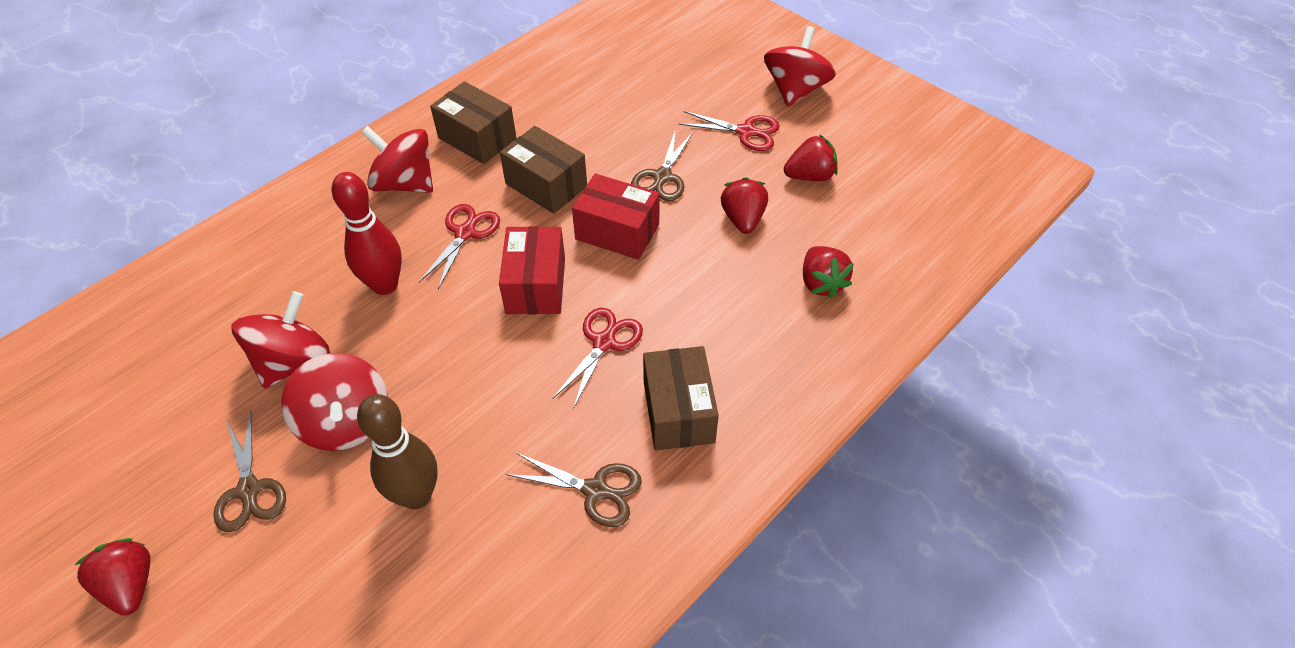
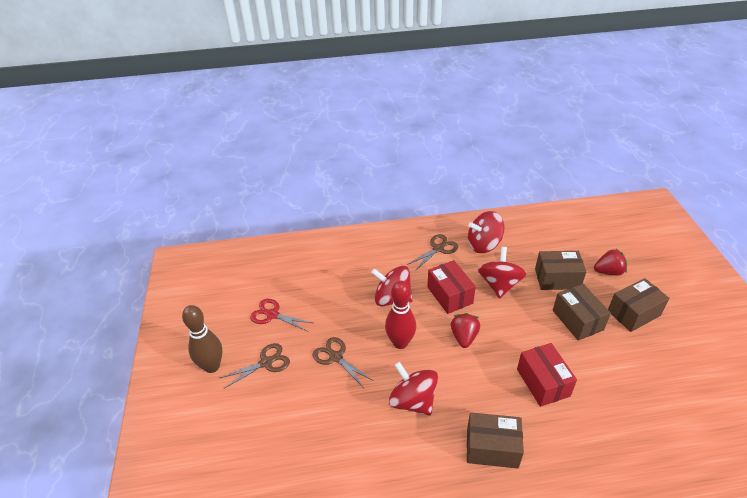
brown box: 3 -> 4
red scissors: 3 -> 1
red strawberry: 4 -> 2

